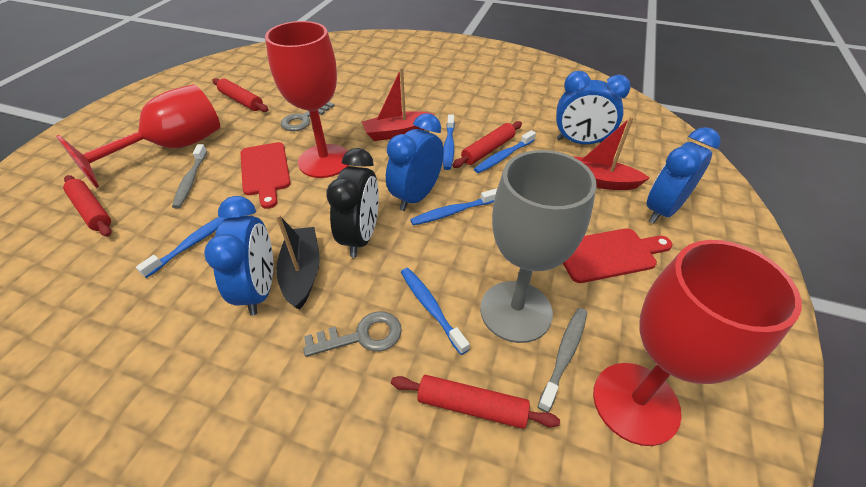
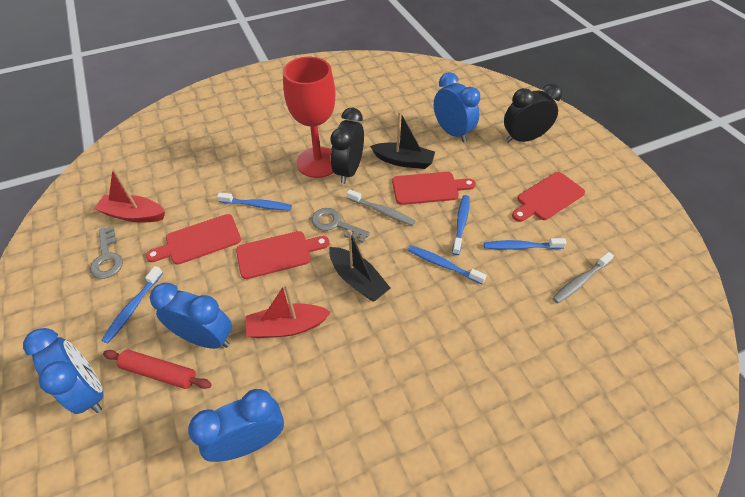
black boat: 1 -> 2
black clock: 1 -> 2
grey goblet: 1 -> 0
red cutting board: 2 -> 4
red goblet: 3 -> 1
red rolling pin: 4 -> 1

